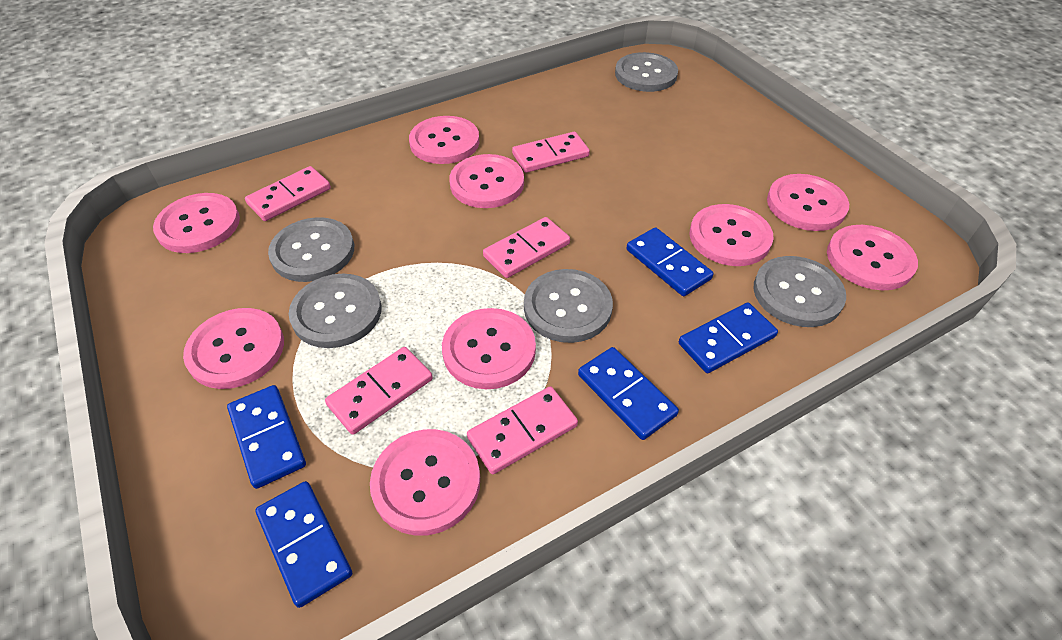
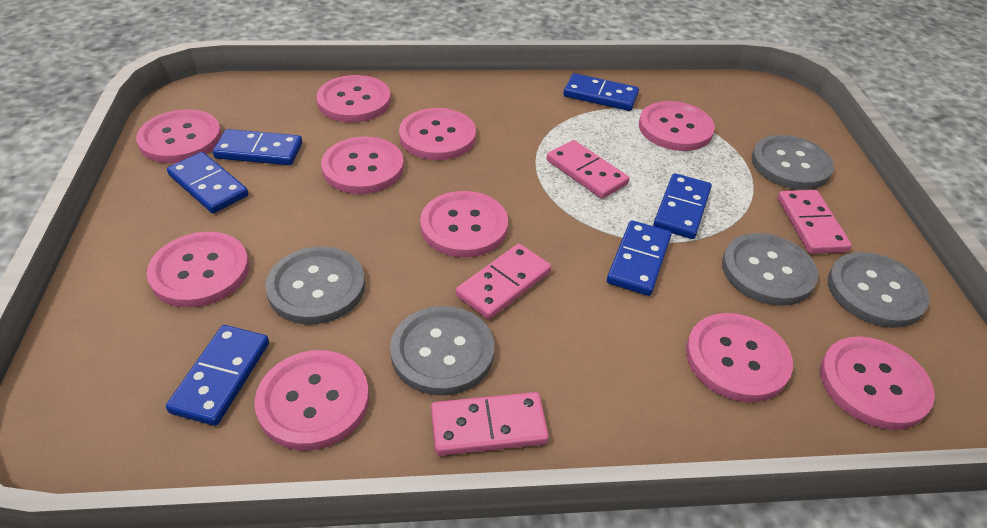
blue domino: 5 -> 6
pink button: 9 -> 10
pink domino: 5 -> 4

